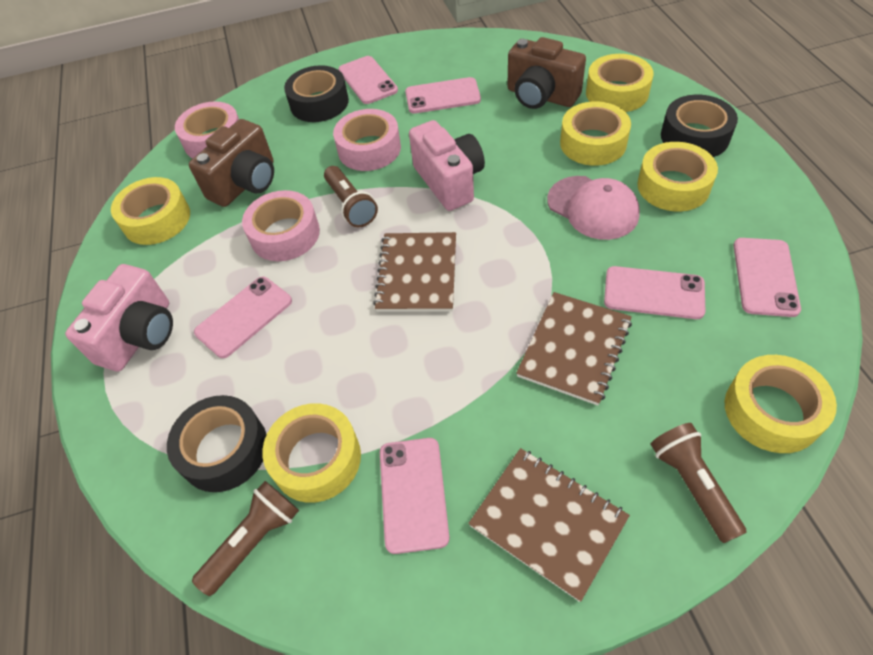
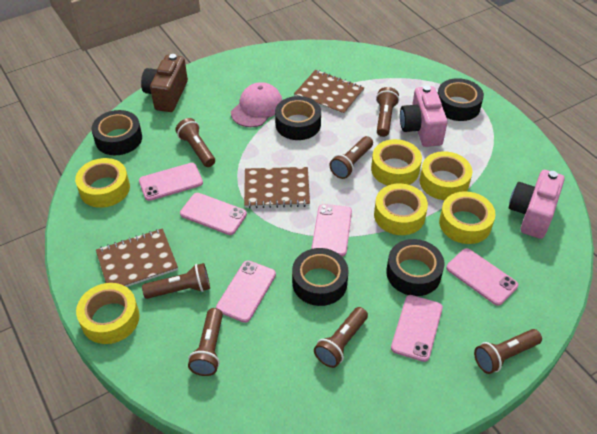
black tape: 3 -> 5
brown camera: 2 -> 1
brown flashlight: 3 -> 7
pink tape: 3 -> 0

